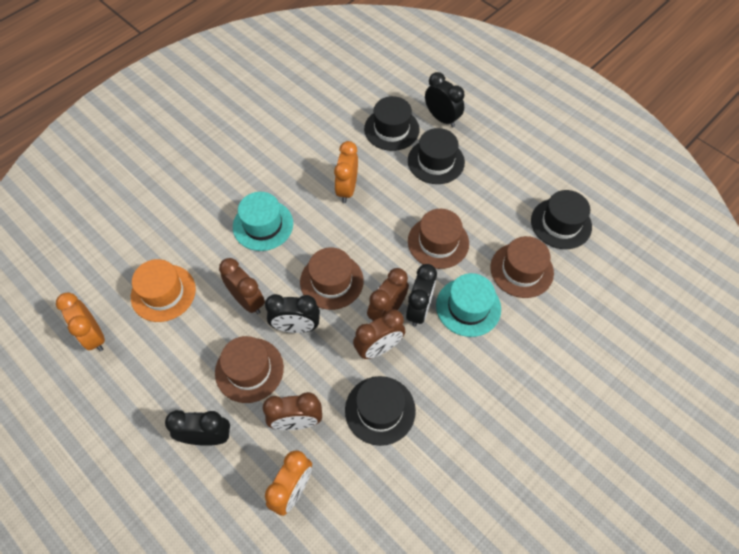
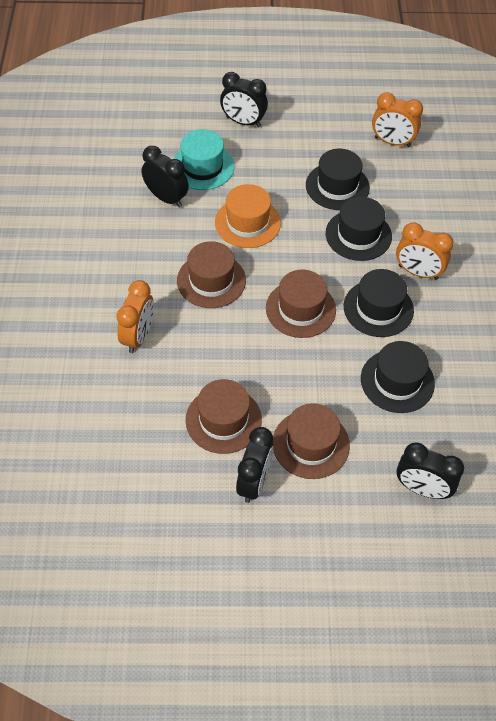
brown clock: 4 -> 0
turquoise hat: 2 -> 1

